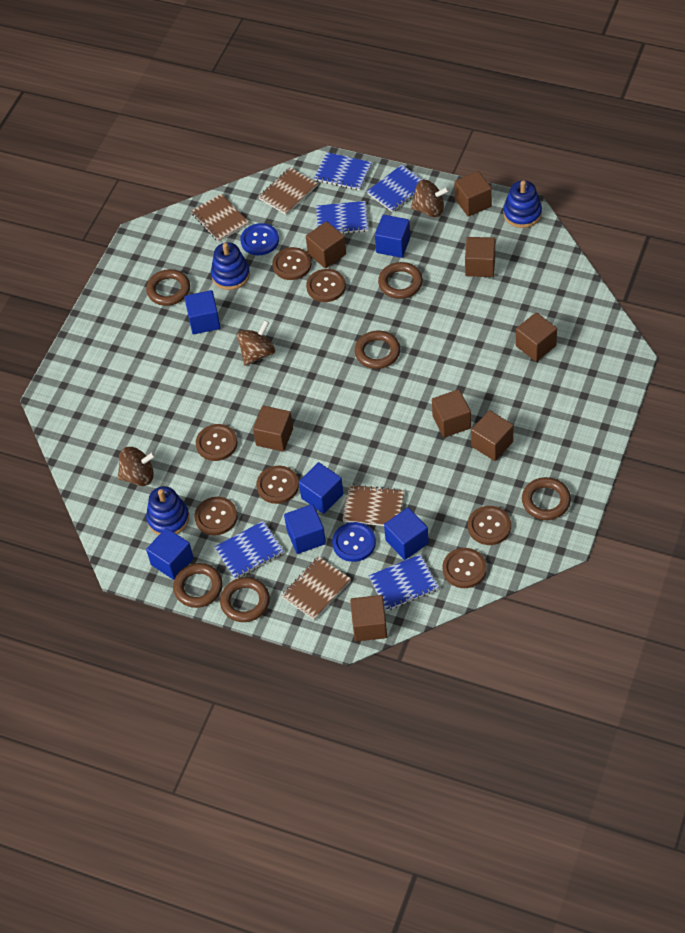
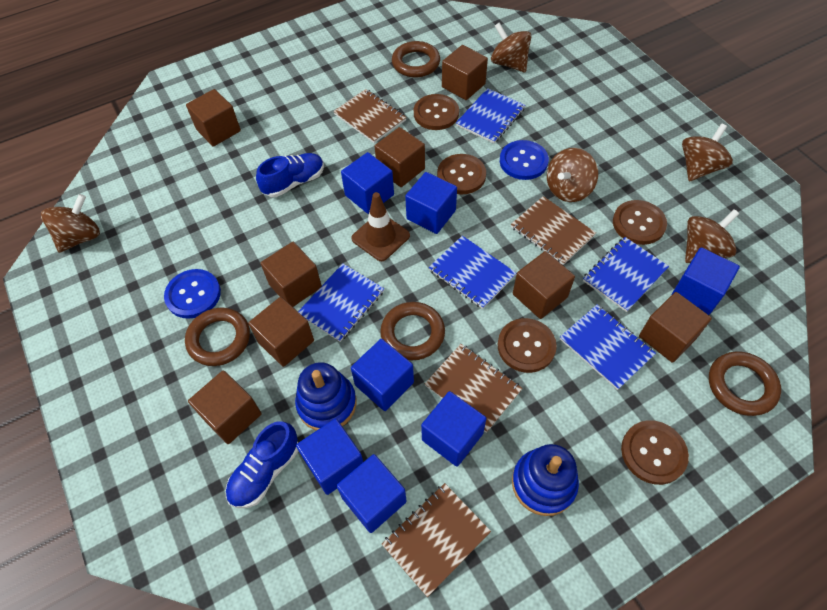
blue cube: 6 -> 7
blue shoe: 0 -> 2
blue stacking toy: 3 -> 2
brown button: 7 -> 5
brown ring: 6 -> 4
brown spinning top: 3 -> 5
brown traffic cone: 0 -> 1

